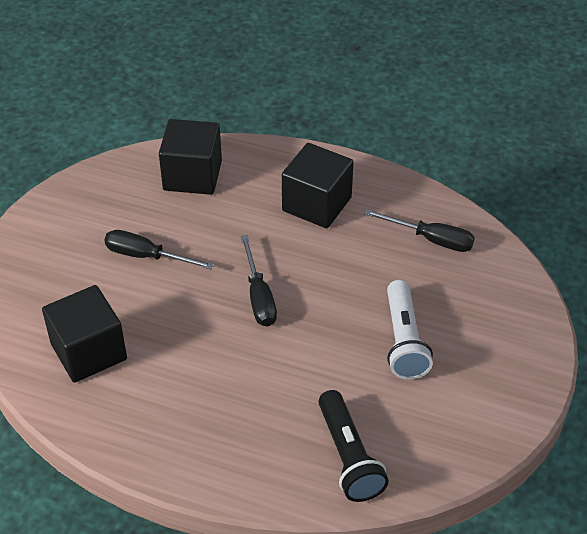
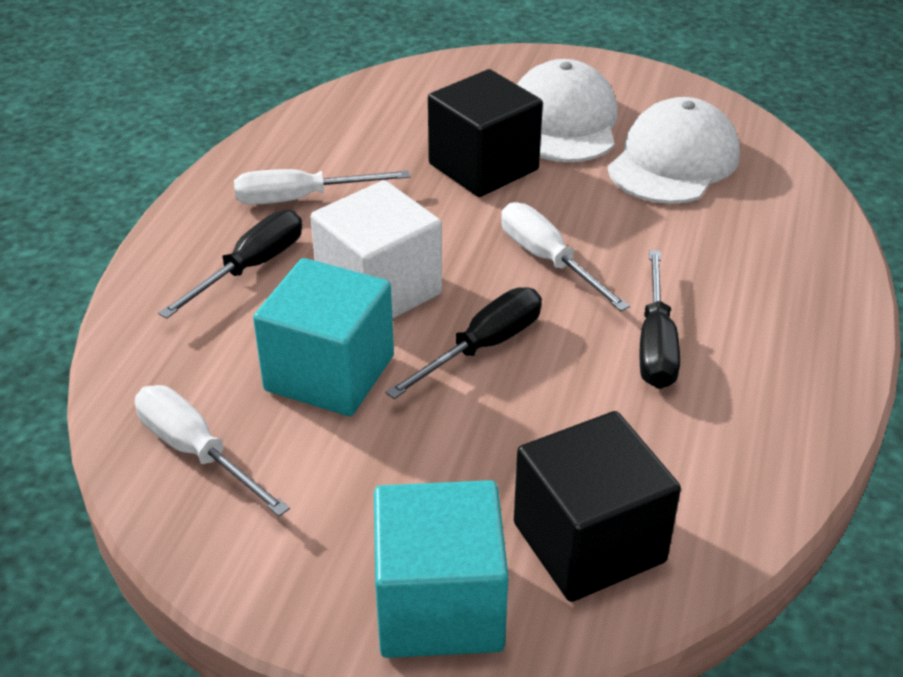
black cube: 3 -> 2
black flashlight: 1 -> 0
turquoise cube: 0 -> 2
white cap: 0 -> 2
white cube: 0 -> 1
white flashlight: 1 -> 0
white screwdriver: 0 -> 3

